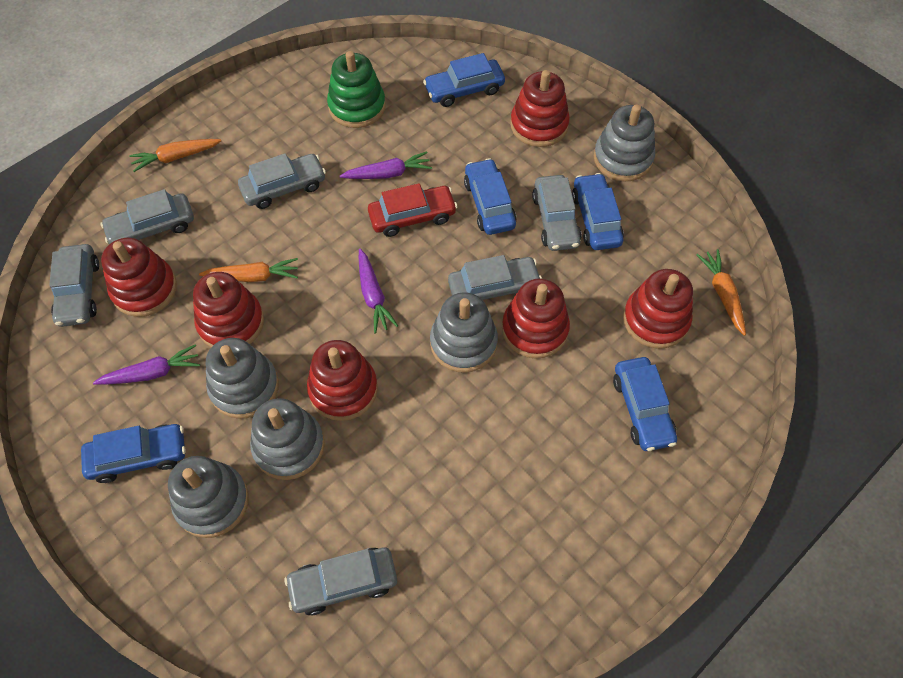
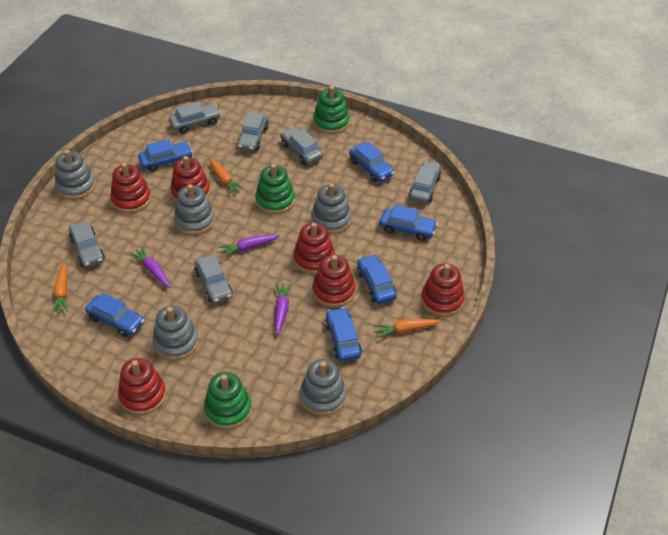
blue car: 5 -> 6
green stacking toy: 1 -> 3
red car: 1 -> 0

